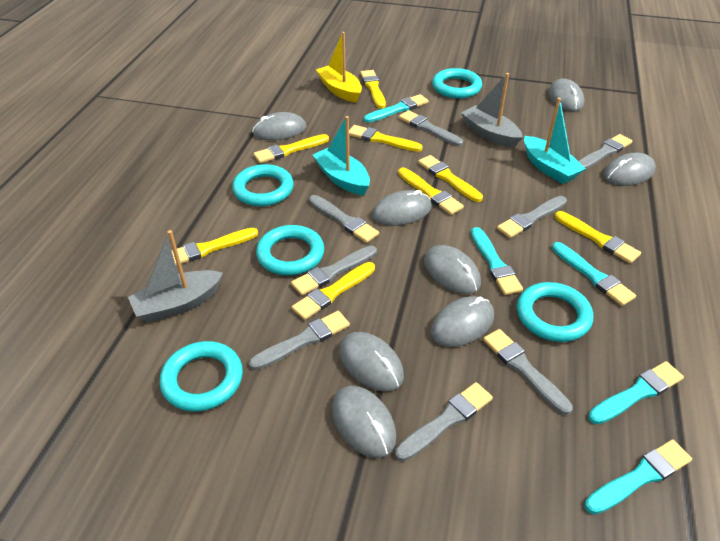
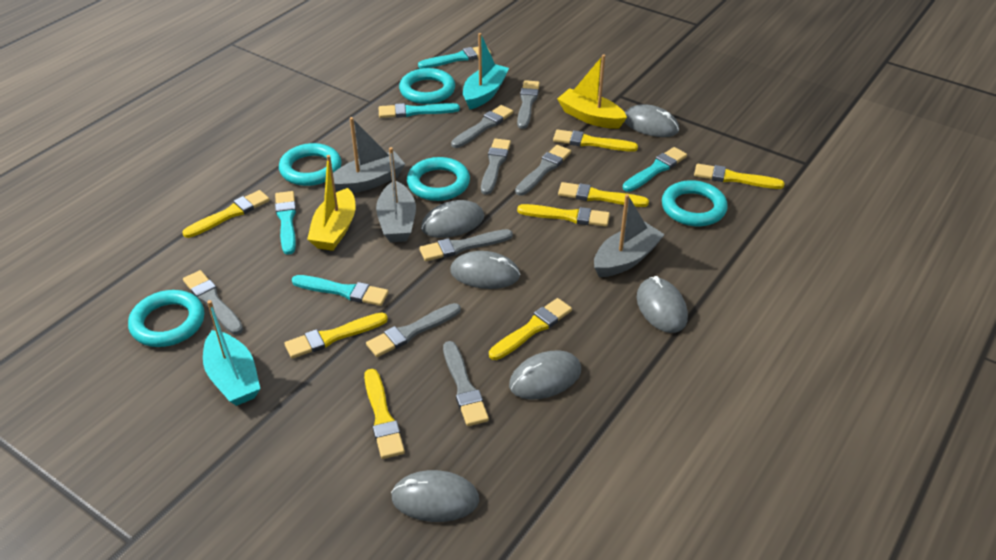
grey boat: 2 -> 3
grey mouse: 8 -> 6
yellow boat: 1 -> 2

